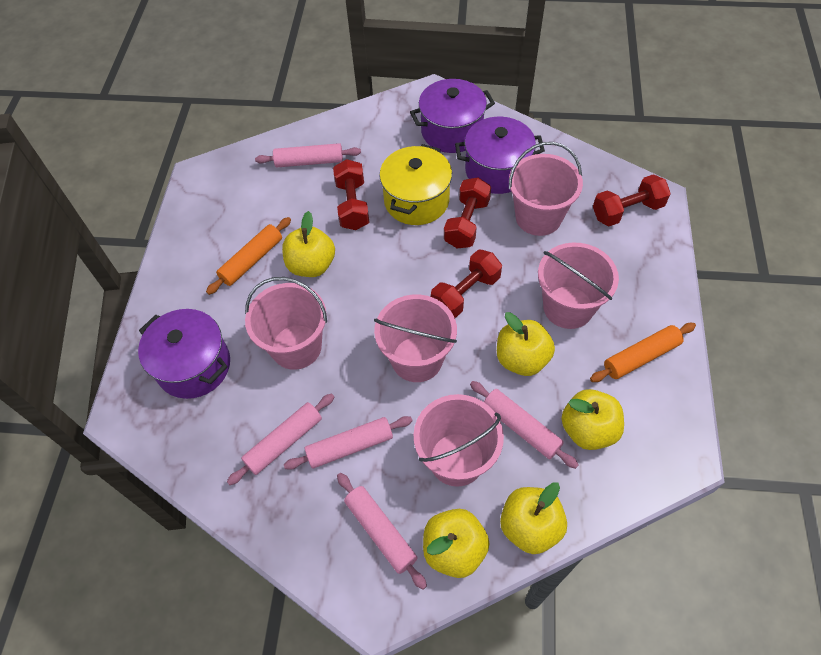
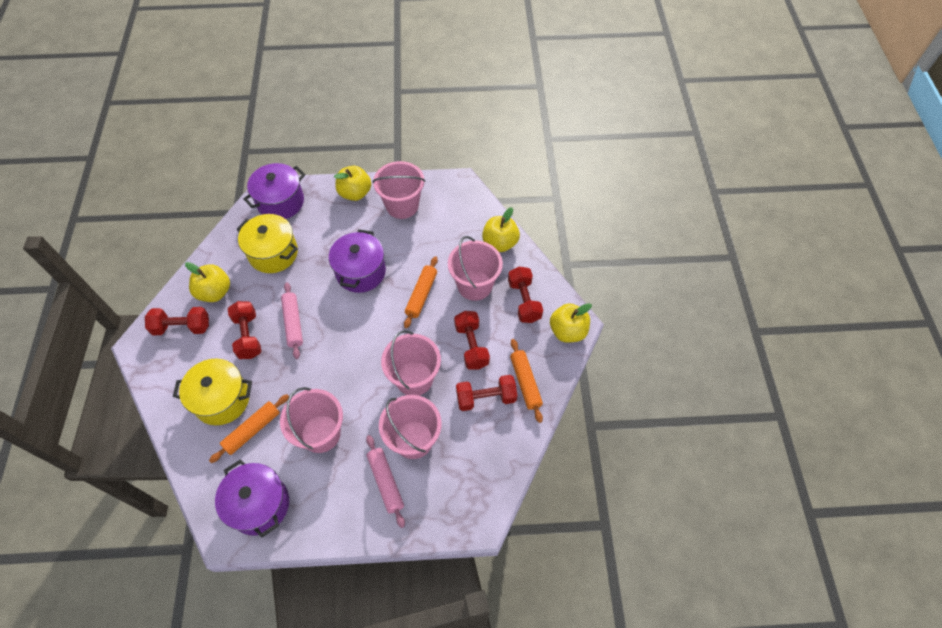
orange rolling pin: 2 -> 3
pink rolling pin: 5 -> 2
red dumbbell: 4 -> 5
yellow apple: 5 -> 4
yellow pot: 1 -> 2

